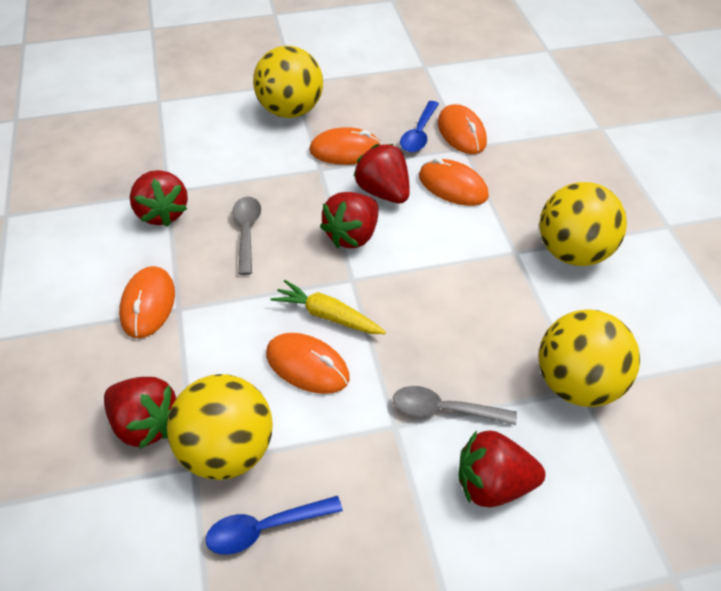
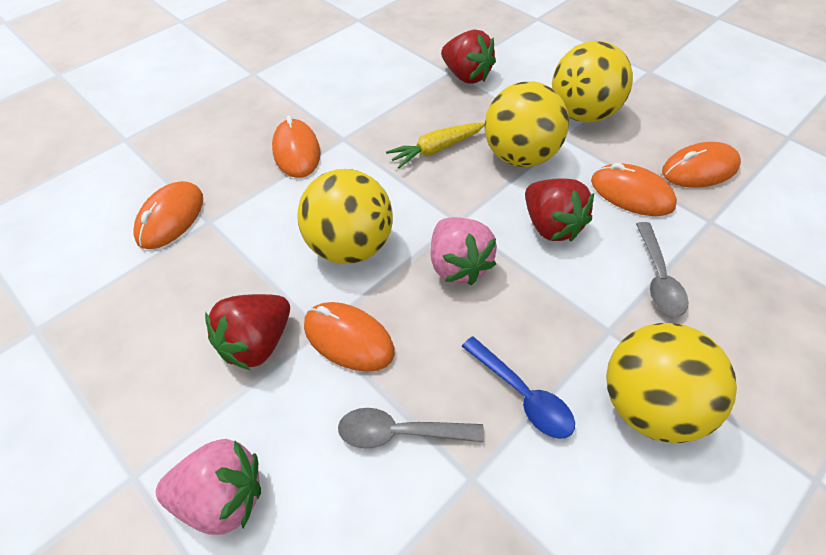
blue spoon: 2 -> 1
pink strawberry: 0 -> 2
red strawberry: 5 -> 3

